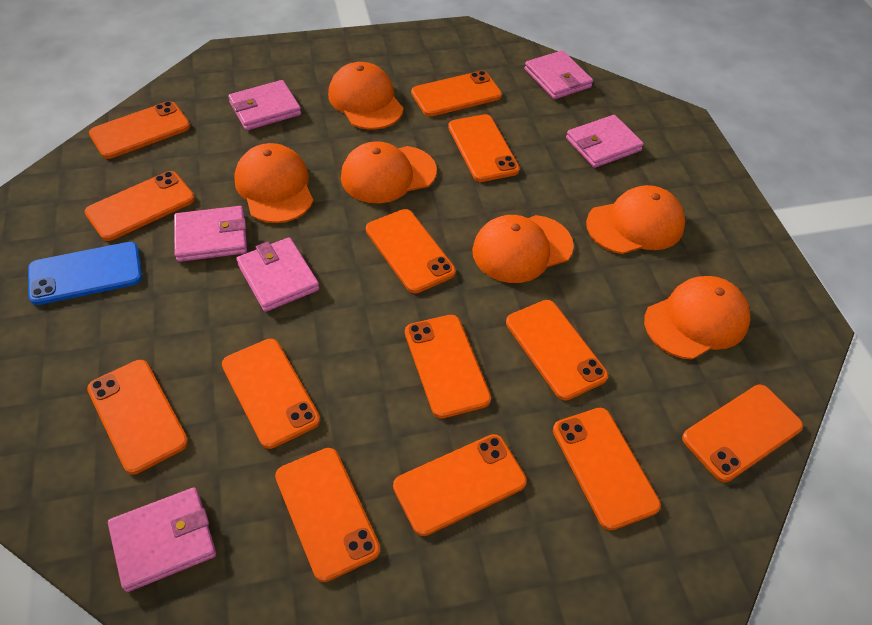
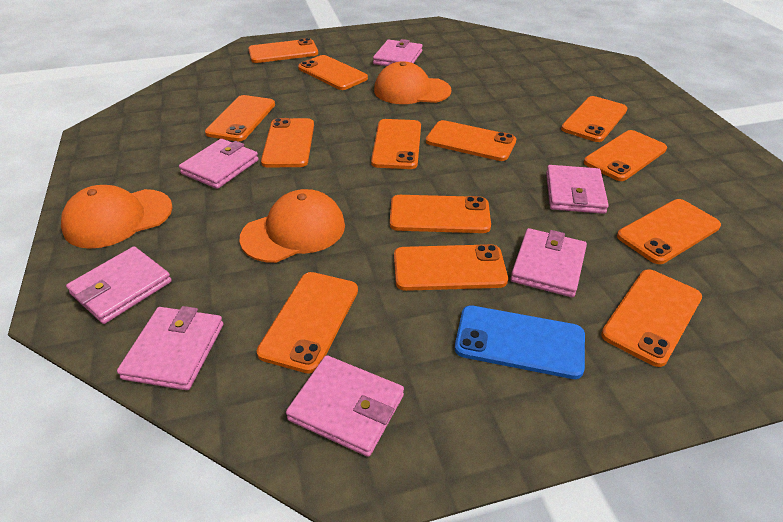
orange cap: 6 -> 3
pink wallet: 6 -> 7

